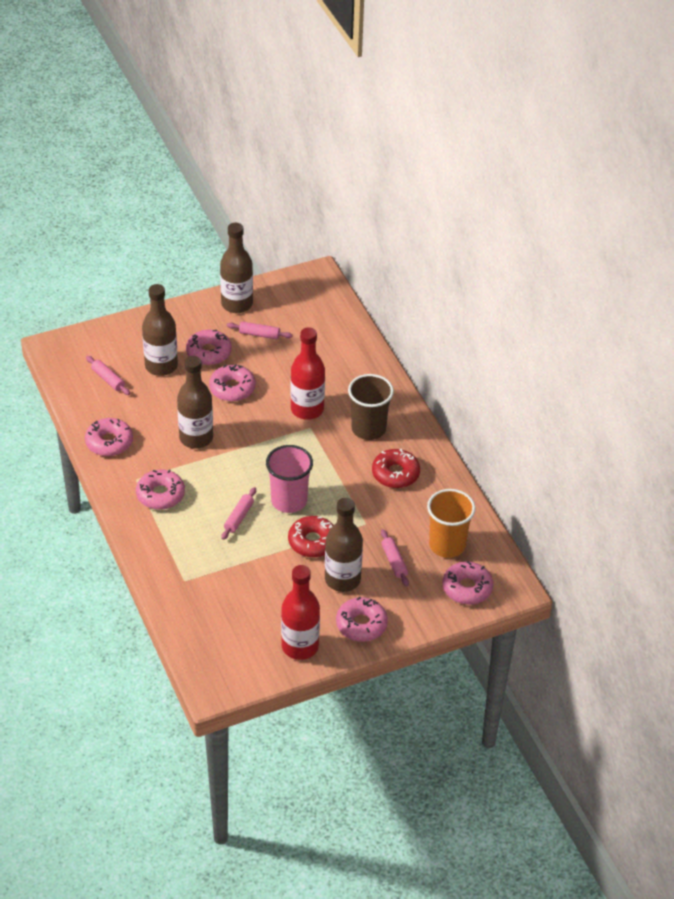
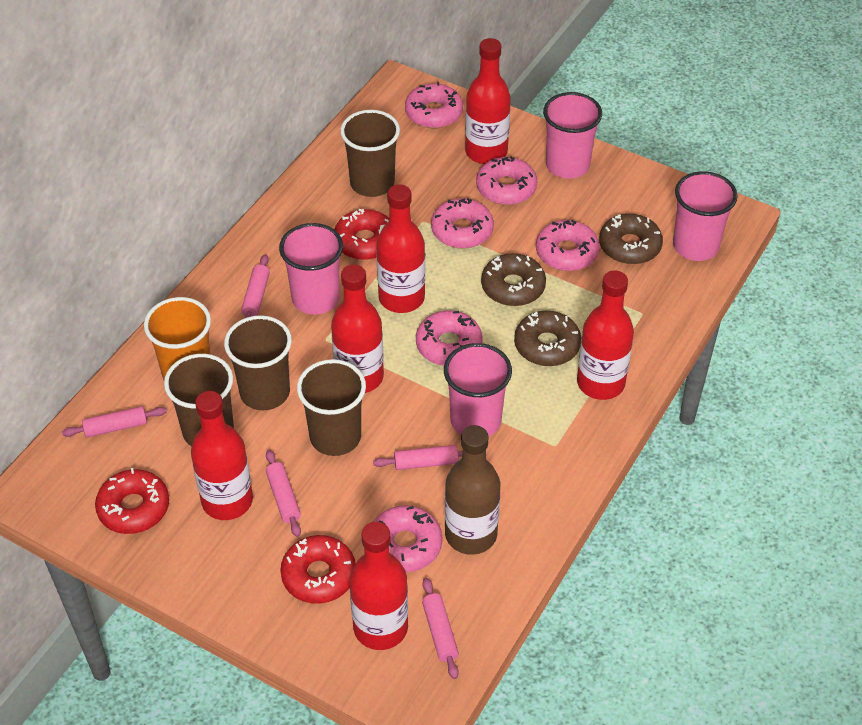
brown bottle: 4 -> 1
brown cup: 1 -> 4
brown donut: 0 -> 3
pink cup: 1 -> 4
pink rolling pin: 4 -> 5
red bottle: 2 -> 6
red donut: 2 -> 3

